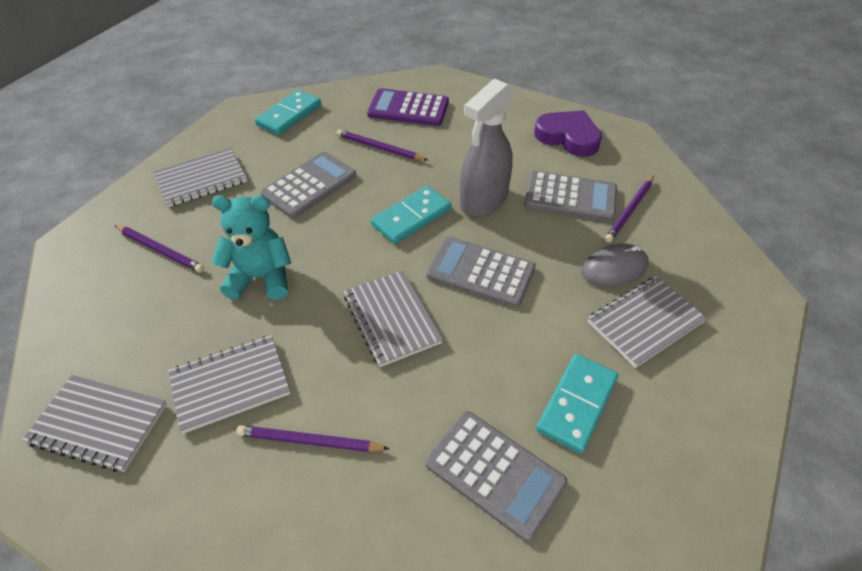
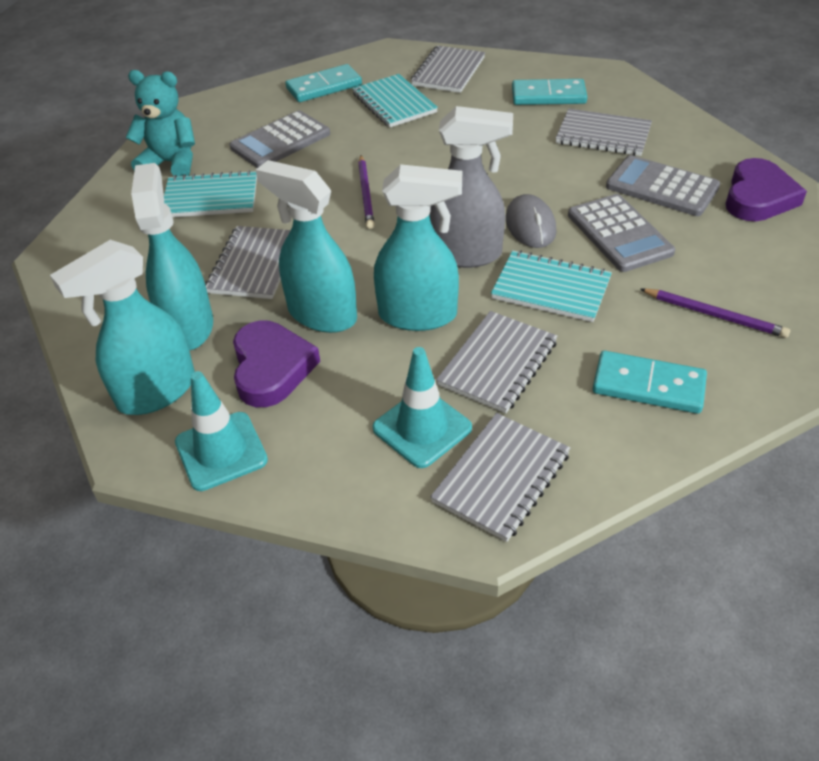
grey calculator: 4 -> 3
purple calculator: 1 -> 0
purple heart: 1 -> 2
purple pencil: 4 -> 2
turquoise notebook: 0 -> 3
turquoise spray bottle: 0 -> 4
turquoise traffic cone: 0 -> 2

